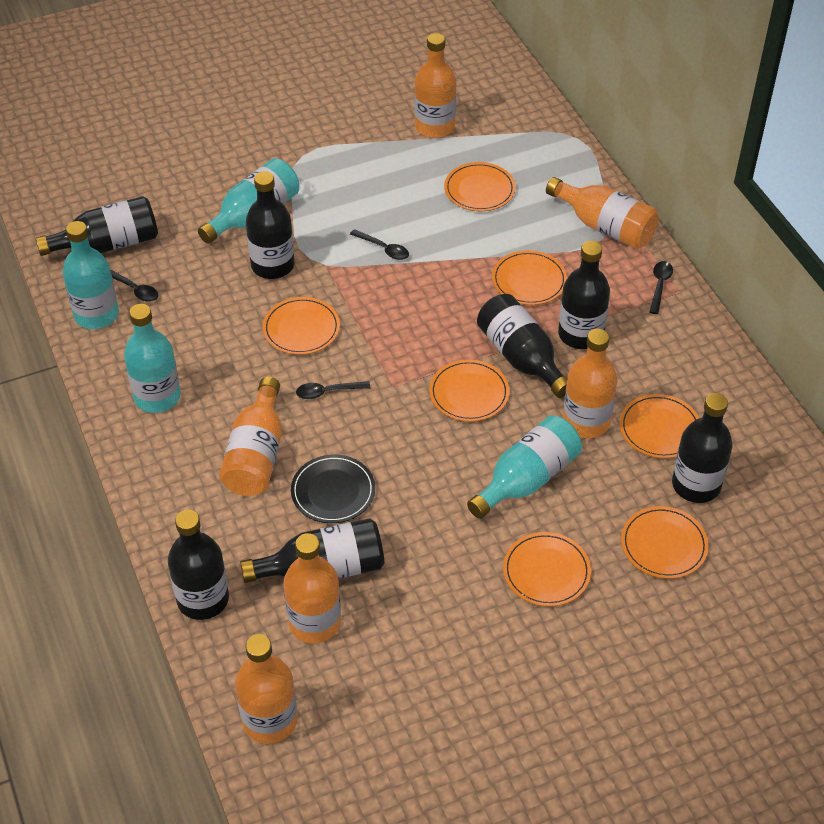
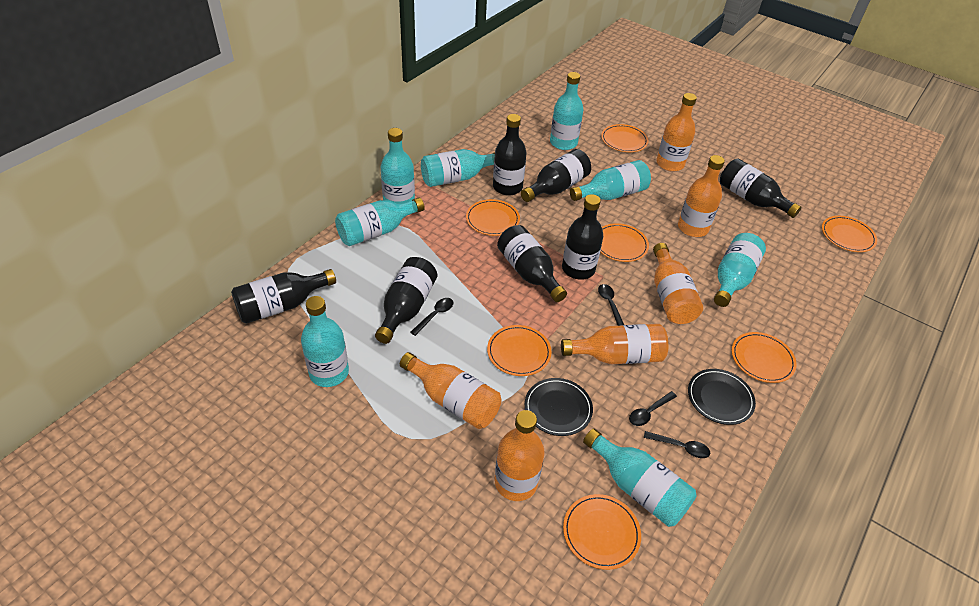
black plate: 1 -> 2
turquoise bottle: 4 -> 8

